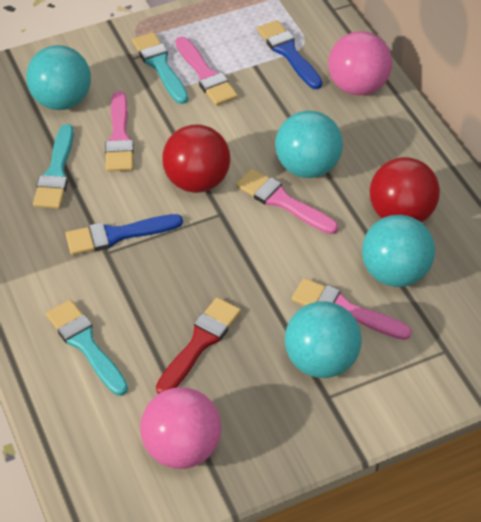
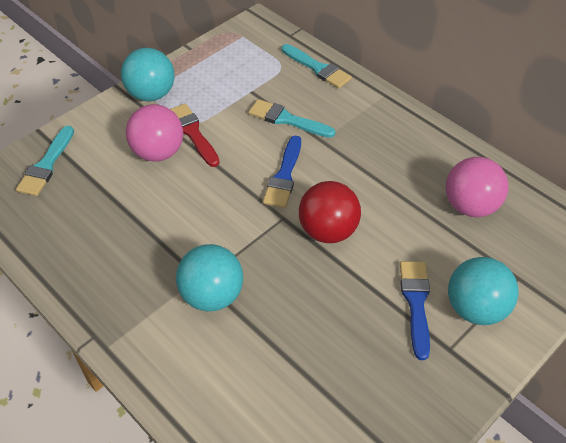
pink brush: 4 -> 0
red ball: 2 -> 1
turquoise ball: 4 -> 3

